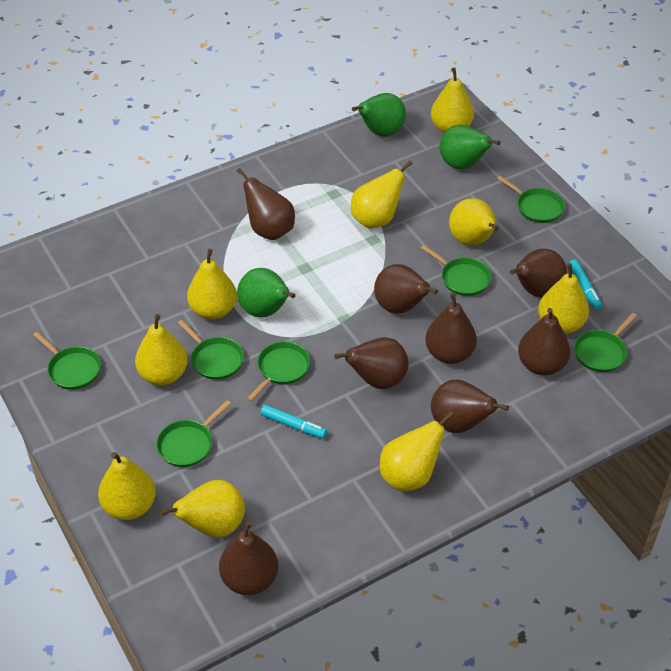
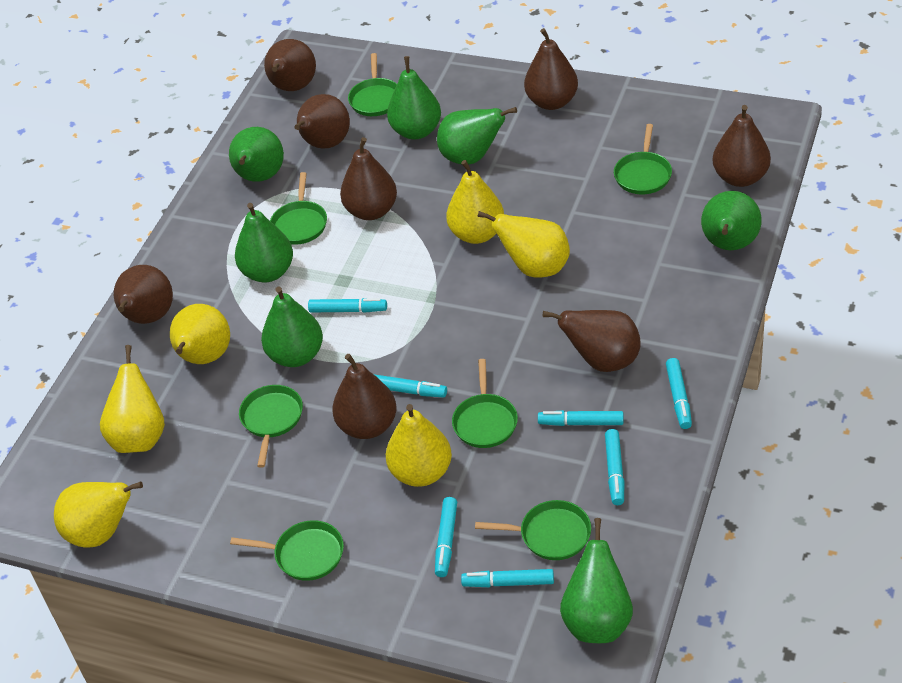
green pear: 3 -> 7
turquoise marker: 2 -> 7
yellow pear: 9 -> 6

